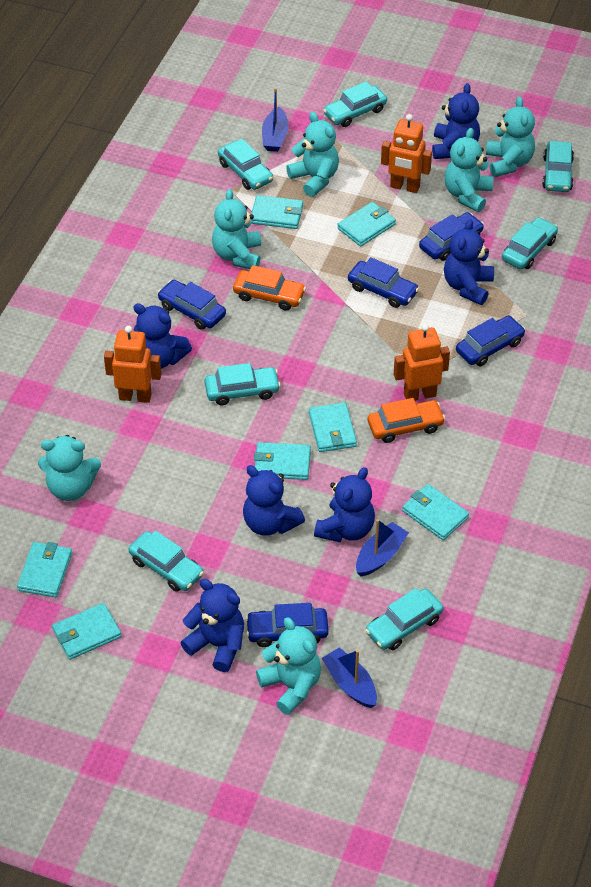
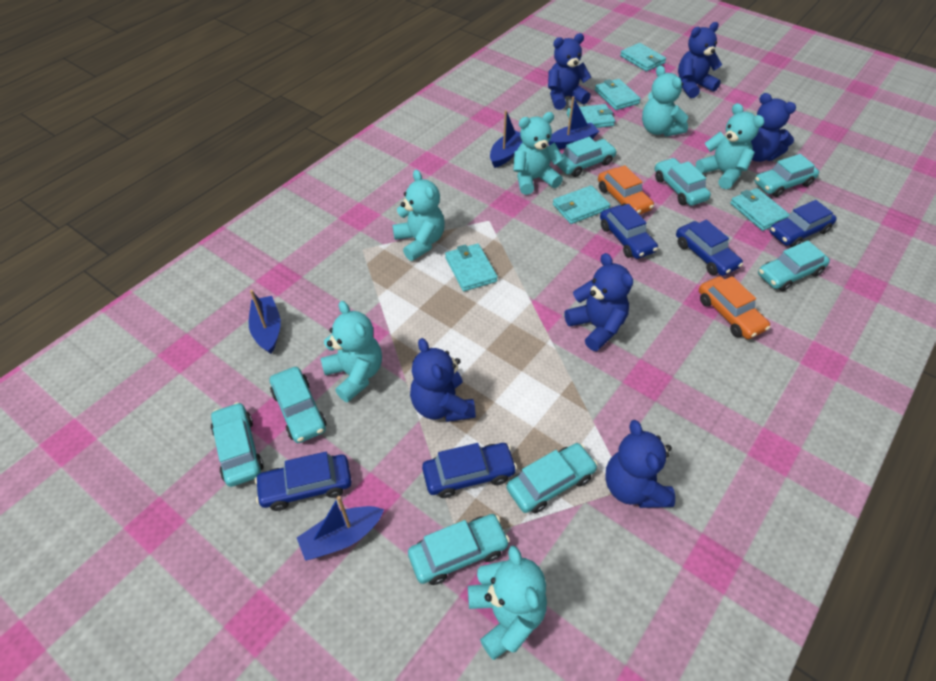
blue boat: 3 -> 4
orange robot: 3 -> 0
turquoise car: 7 -> 8
turquoise wallet: 7 -> 6

